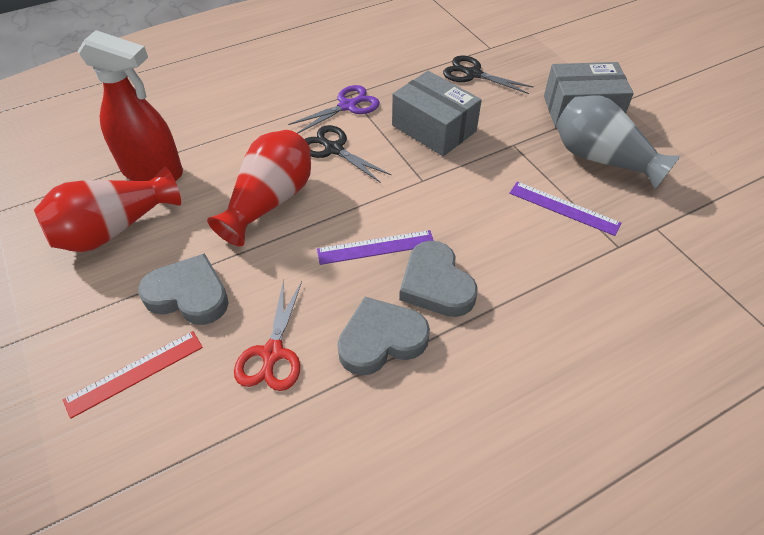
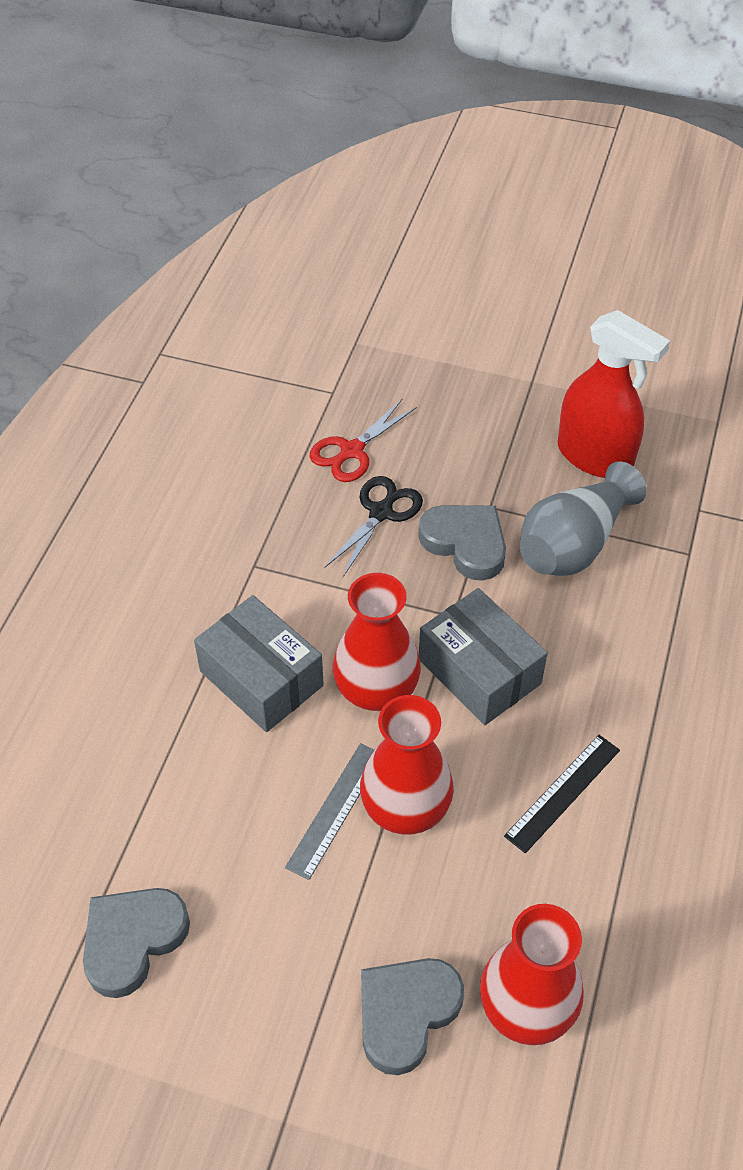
black ruler: 0 -> 1
black scissors: 2 -> 1
grey ruler: 0 -> 1
purple ruler: 2 -> 0
purple scissors: 1 -> 0
red ruler: 1 -> 0
red vase: 2 -> 3

